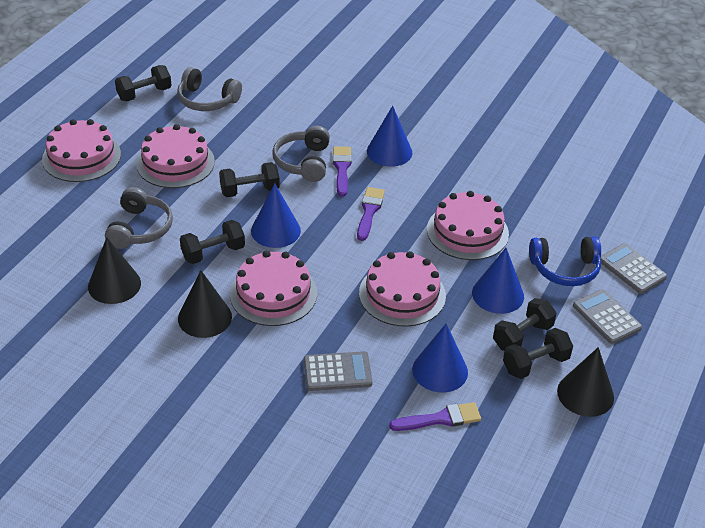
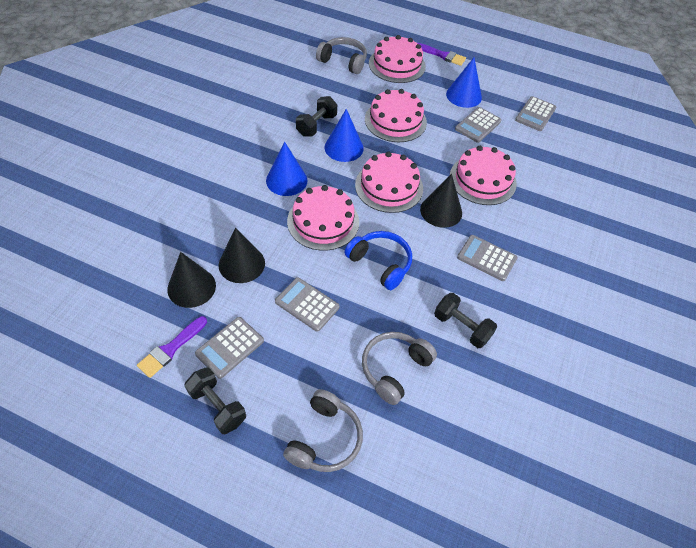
black dumbbell: 5 -> 3
blue cone: 4 -> 3
grey calculator: 3 -> 5
purple brush: 3 -> 2

